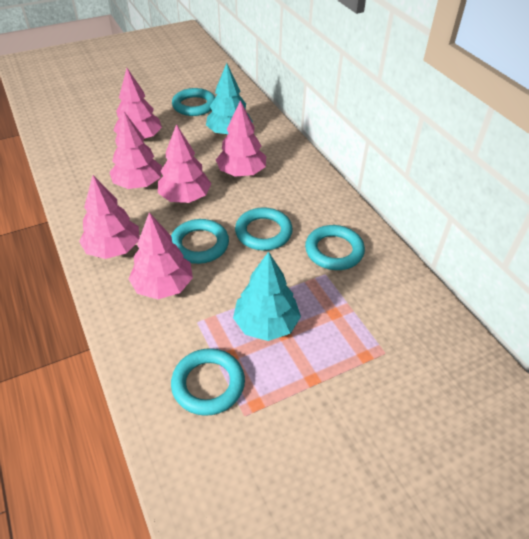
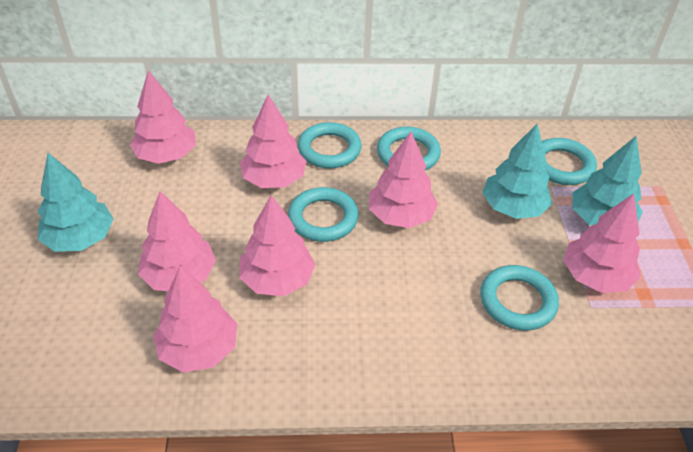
pink tree: 6 -> 7
turquoise tree: 2 -> 3

